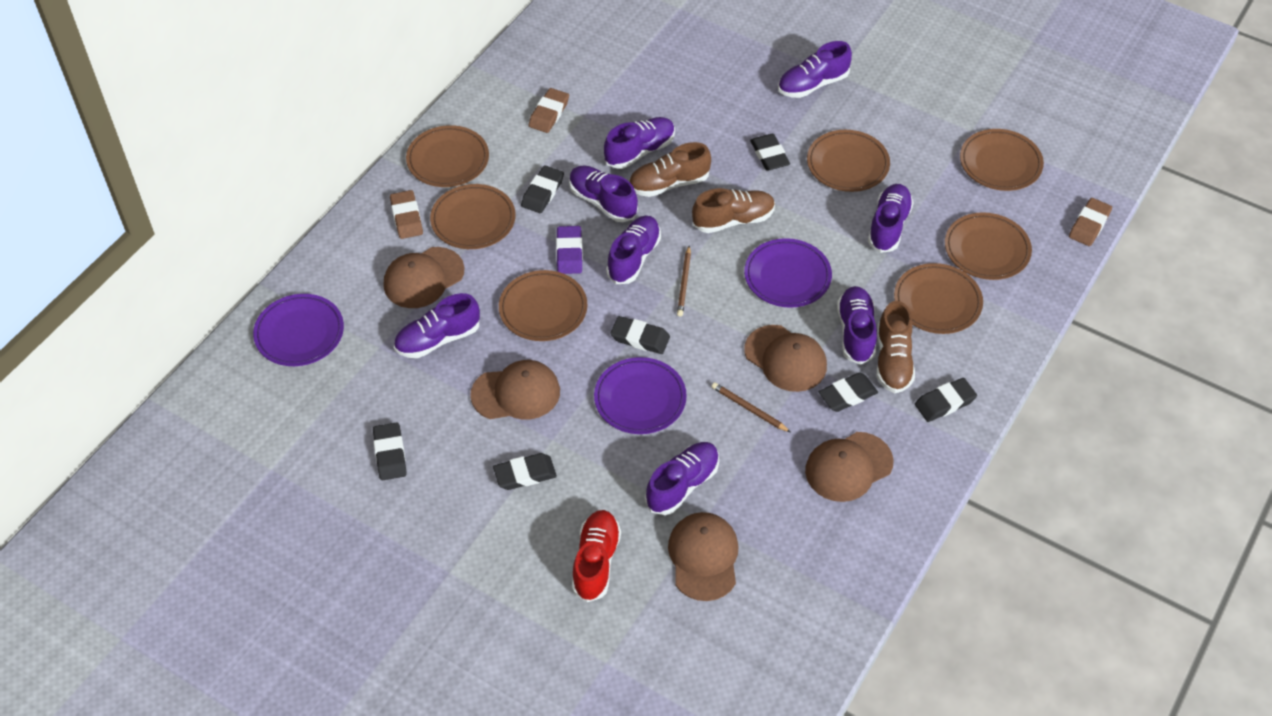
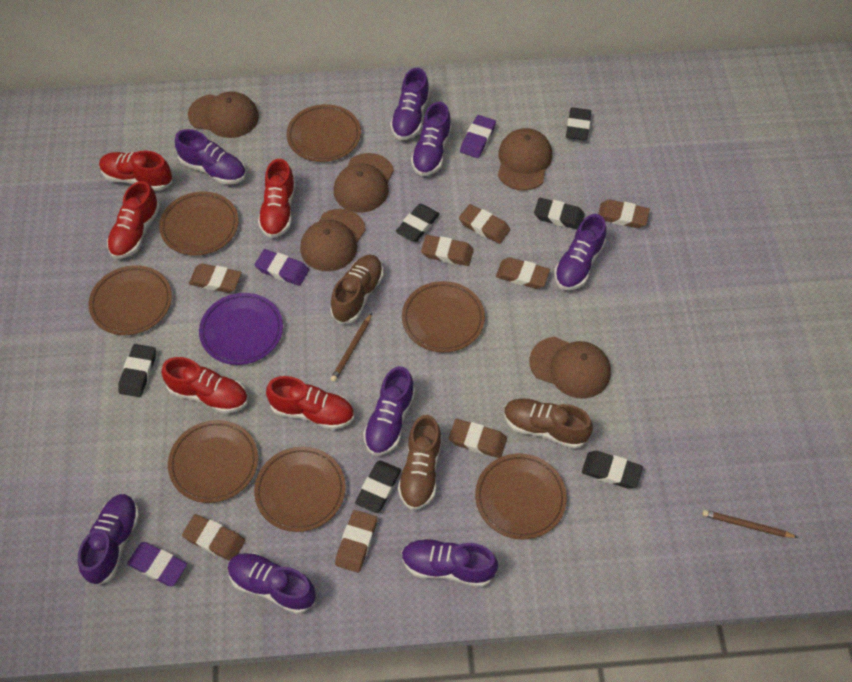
black eraser: 7 -> 6
brown eraser: 3 -> 8
purple eraser: 1 -> 3
purple plate: 3 -> 1
red shoe: 1 -> 5

